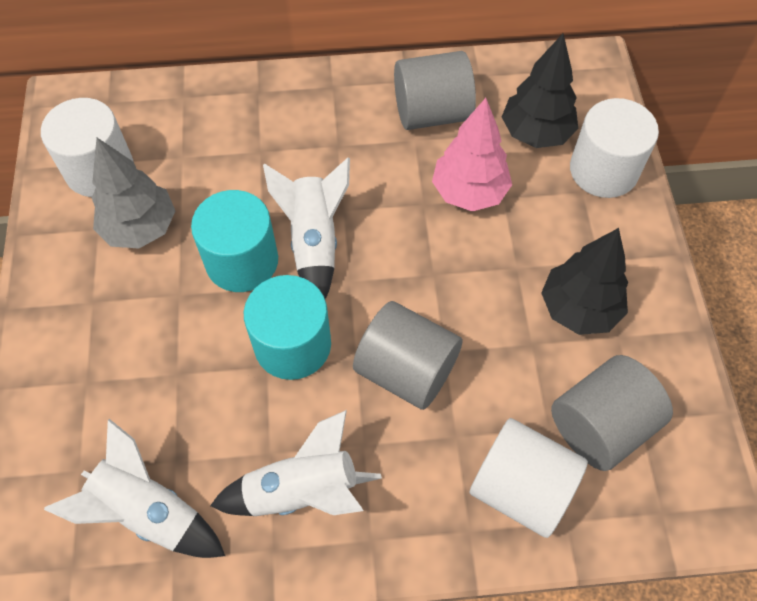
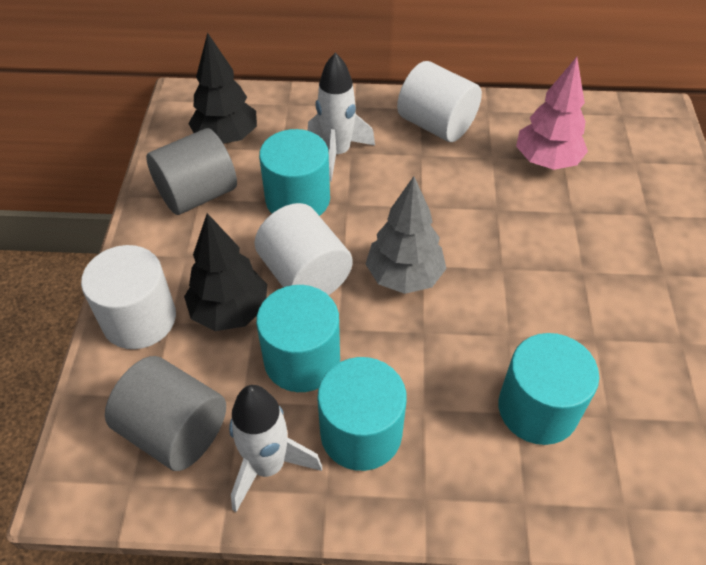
grey cylinder: 3 -> 2
turquoise cylinder: 2 -> 4
white rocket: 3 -> 2

